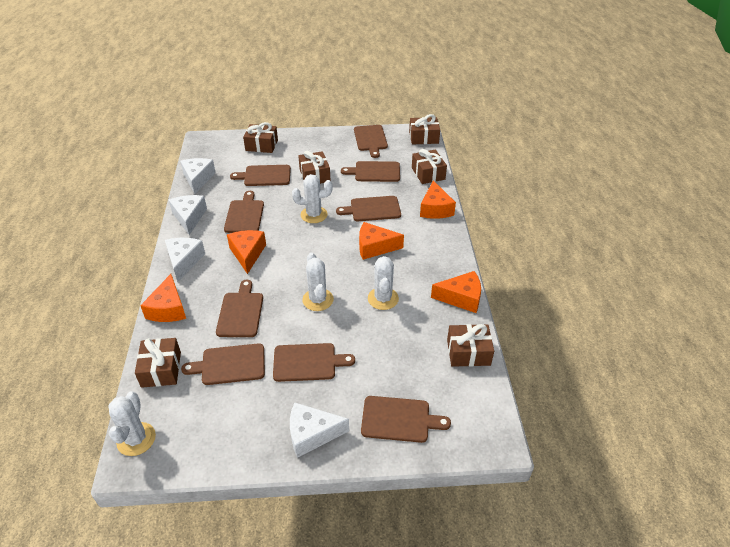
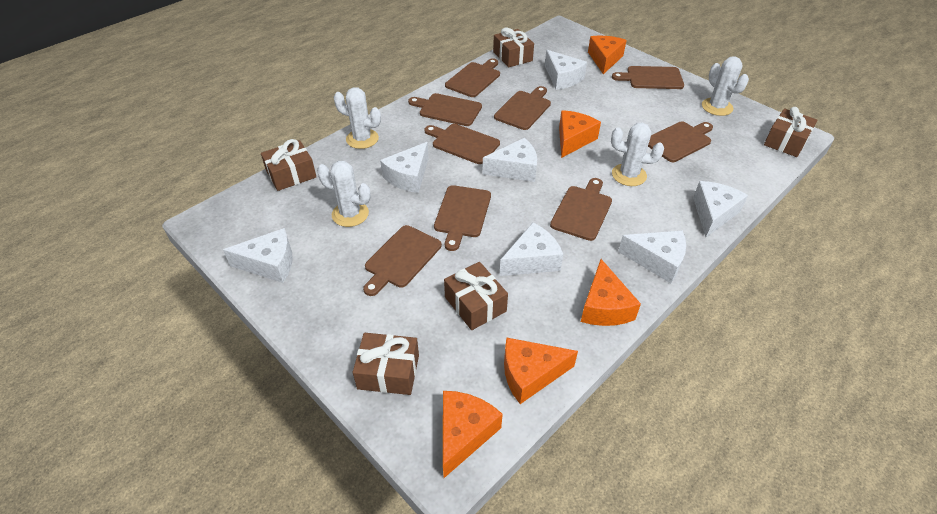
brown gift: 6 -> 5
white cheese: 4 -> 7

